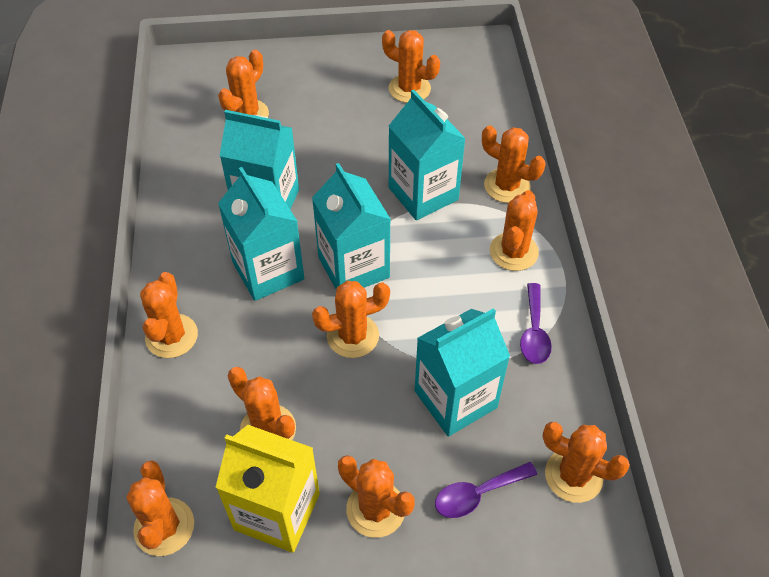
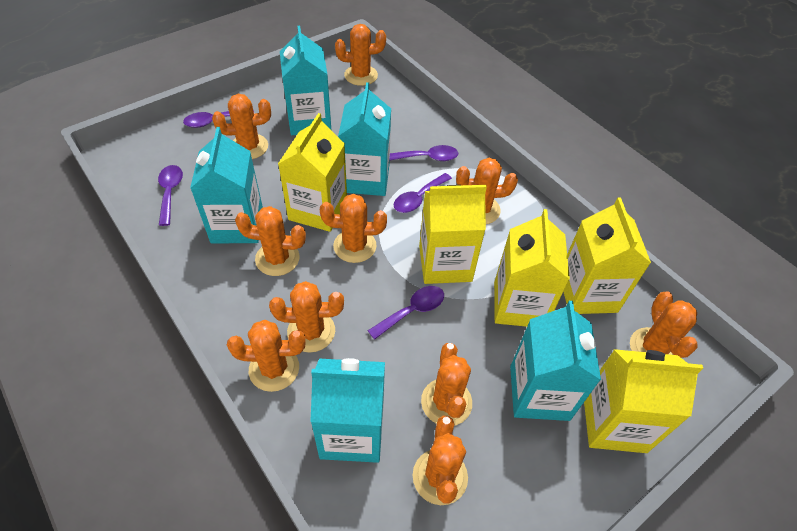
purple spoon: 2 -> 5
yellow carton: 1 -> 5

